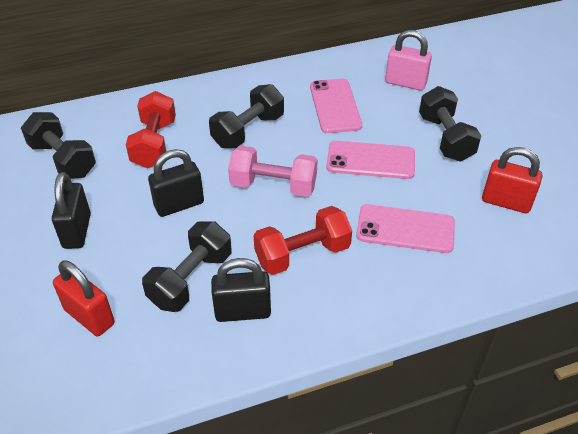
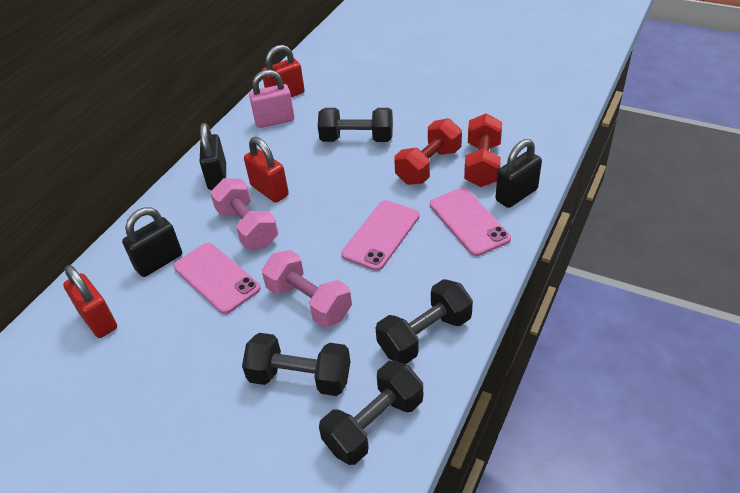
pink dumbbell: 1 -> 2
red padlock: 2 -> 3

